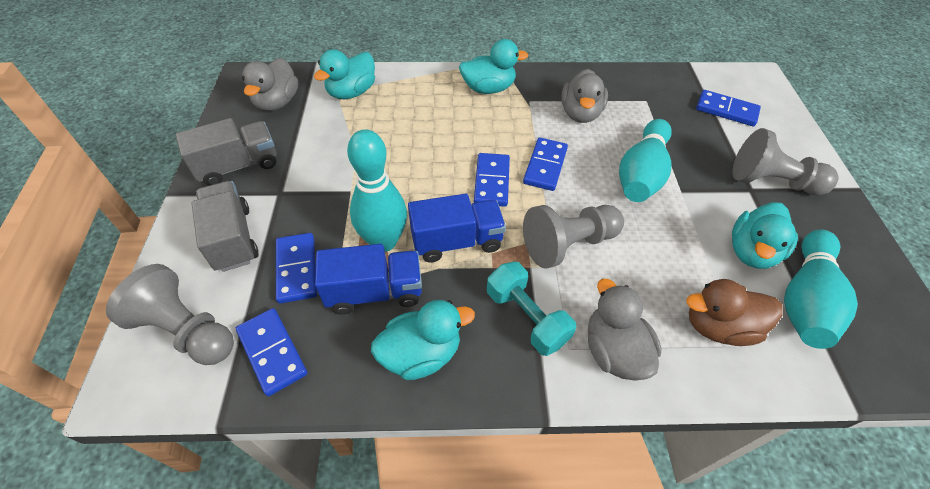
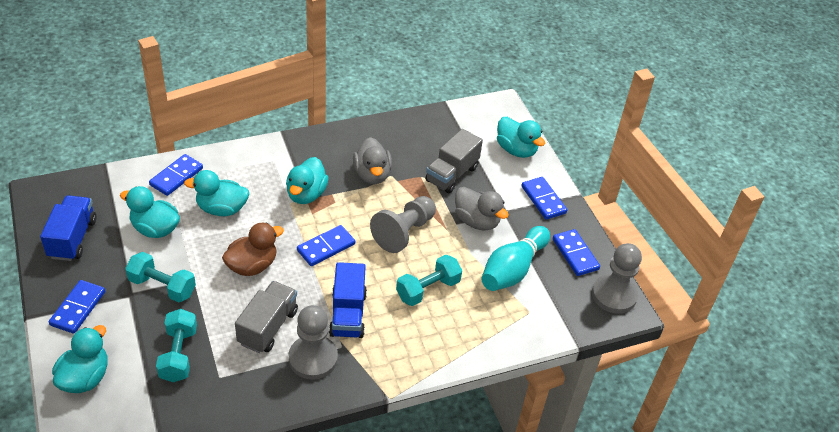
grey duck: 3 -> 2
turquoise bowling pin: 3 -> 1
turquoise duck: 4 -> 5
turquoise dumbbell: 1 -> 3

